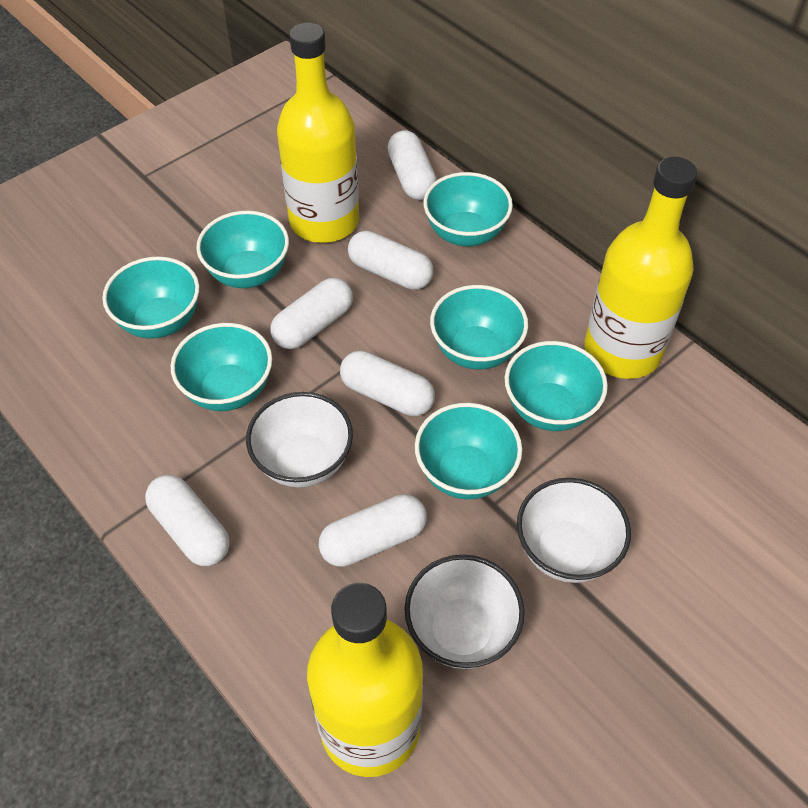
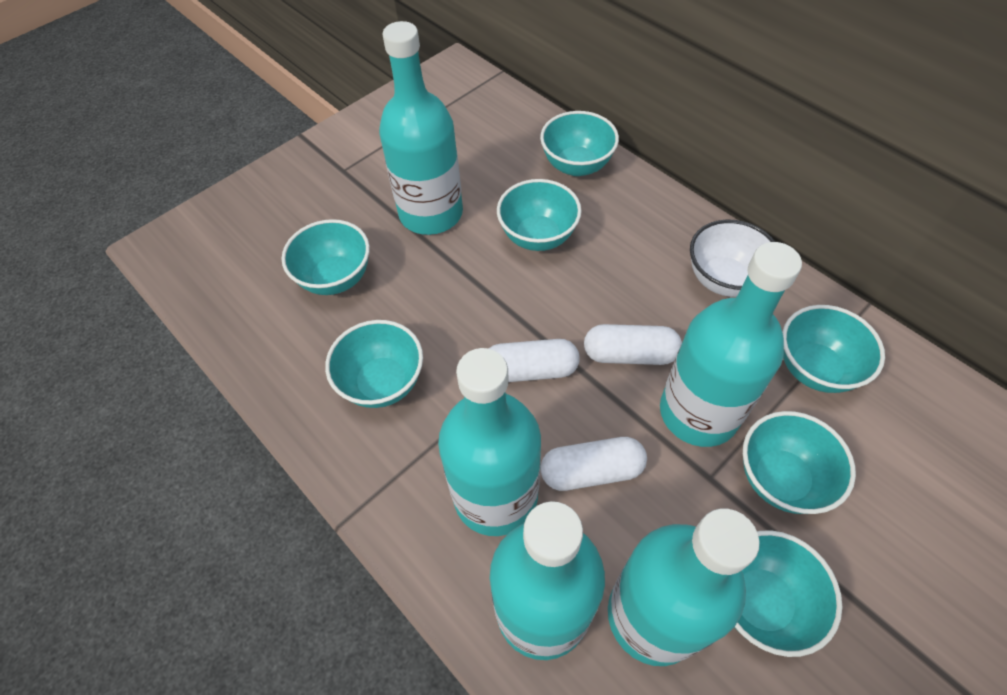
turquoise bottle: 0 -> 5
white bowl: 3 -> 1
white capsule: 6 -> 3
yellow bottle: 3 -> 0

